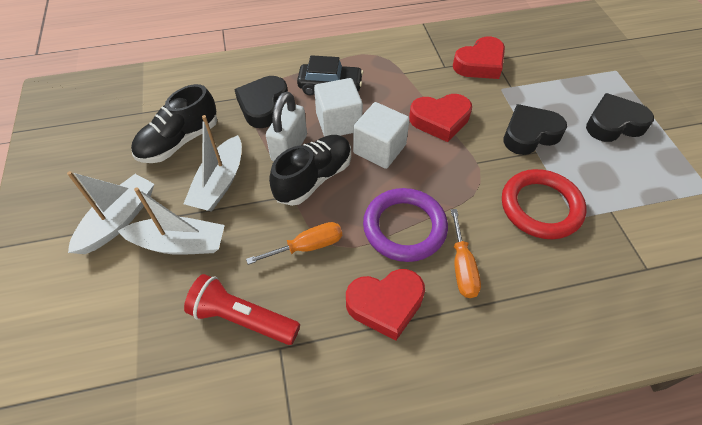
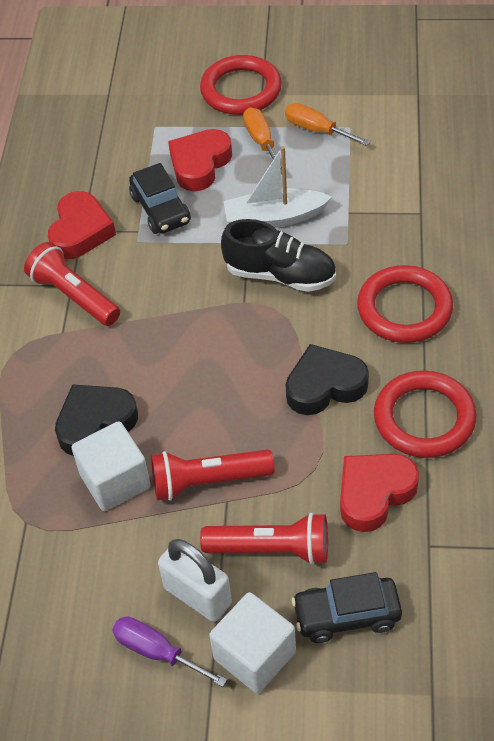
black car: 1 -> 2
black heart: 3 -> 2
black shoe: 2 -> 1
purple ring: 1 -> 0
purple screwdriver: 0 -> 1
red flashlight: 1 -> 3
red ring: 1 -> 3
white boat: 3 -> 1

